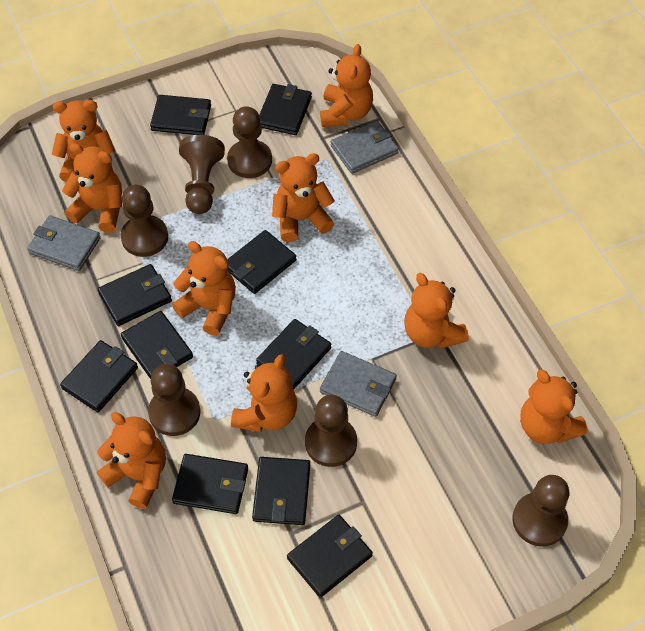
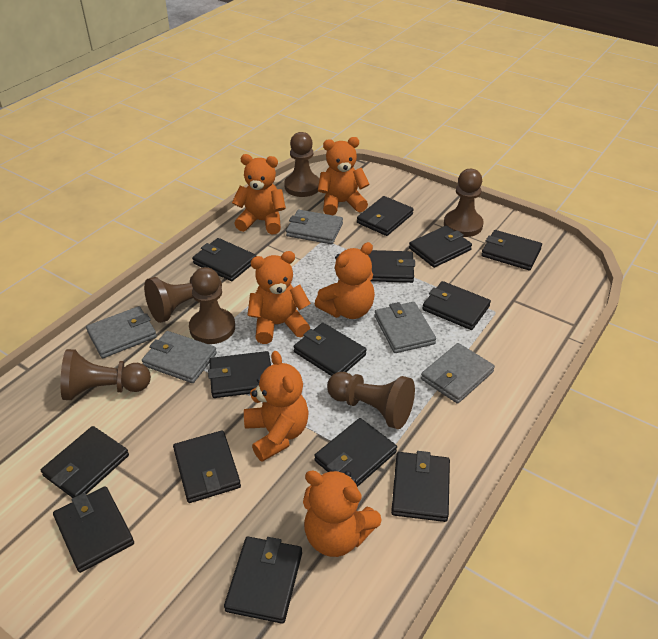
black wallet: 10 -> 14
grey wallet: 3 -> 5
orange teddy bear: 9 -> 6

